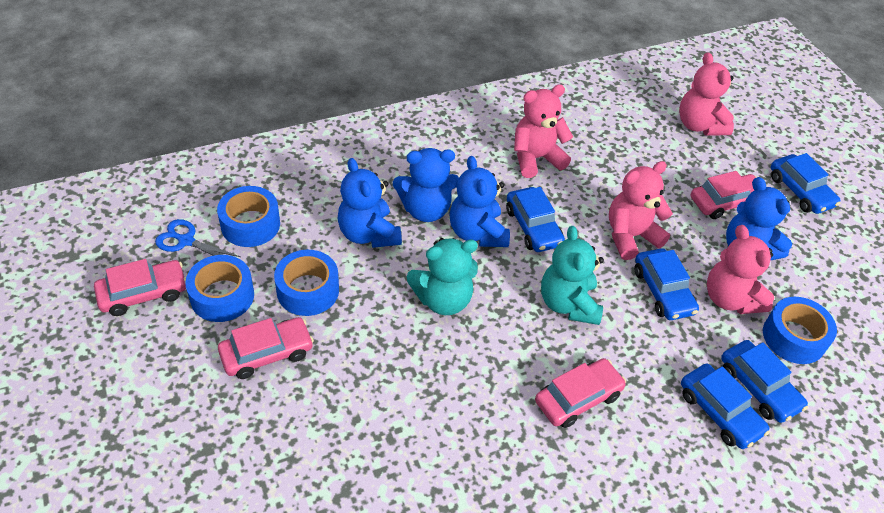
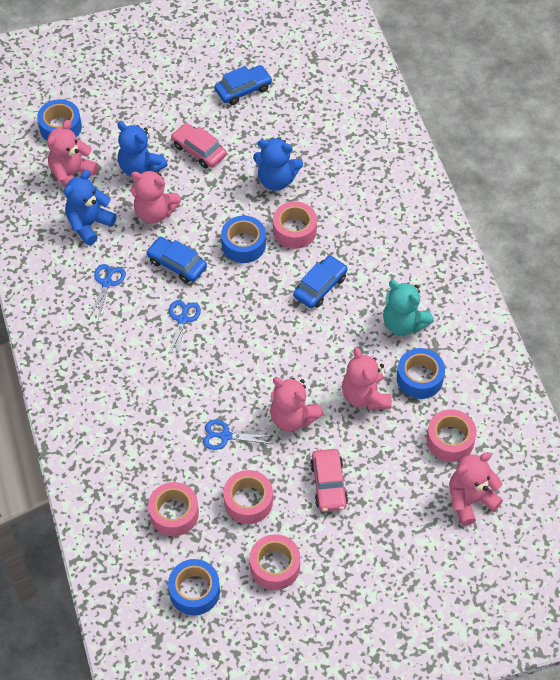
blue car: 5 -> 3
blue scissors: 1 -> 3
blue teddy bear: 4 -> 3
pink car: 4 -> 2
pink tape: 0 -> 5
pink teddy bear: 4 -> 5
turquoise teddy bear: 2 -> 1

